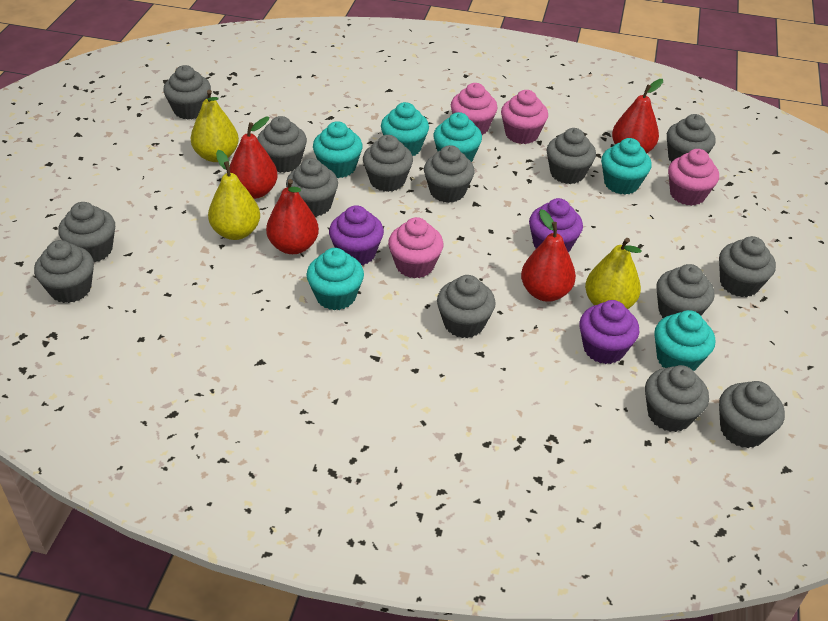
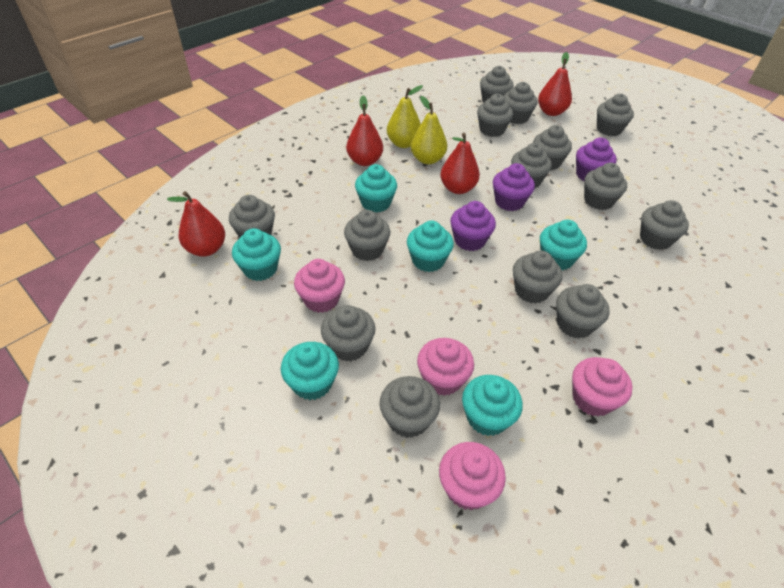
yellow pear: 3 -> 2

